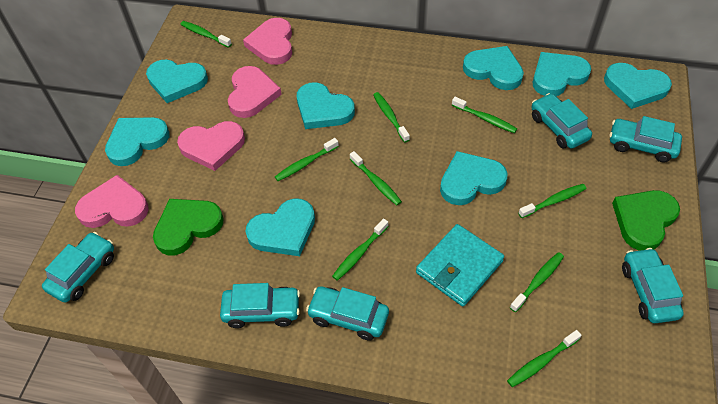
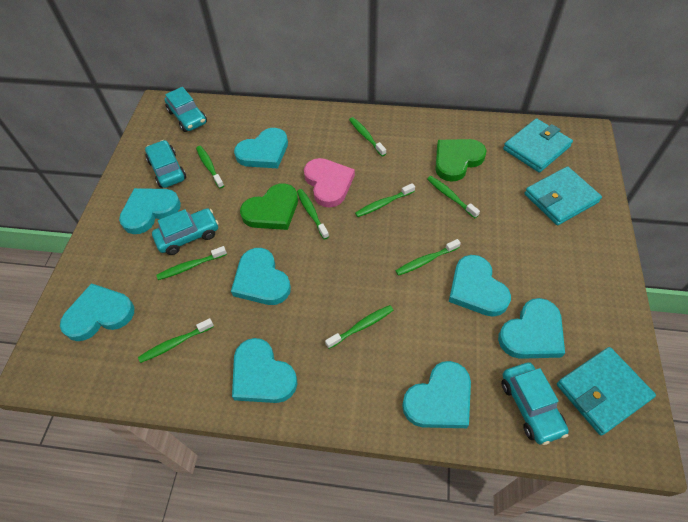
pink heart: 4 -> 1
turquoise car: 6 -> 4
turquoise wallet: 1 -> 3

